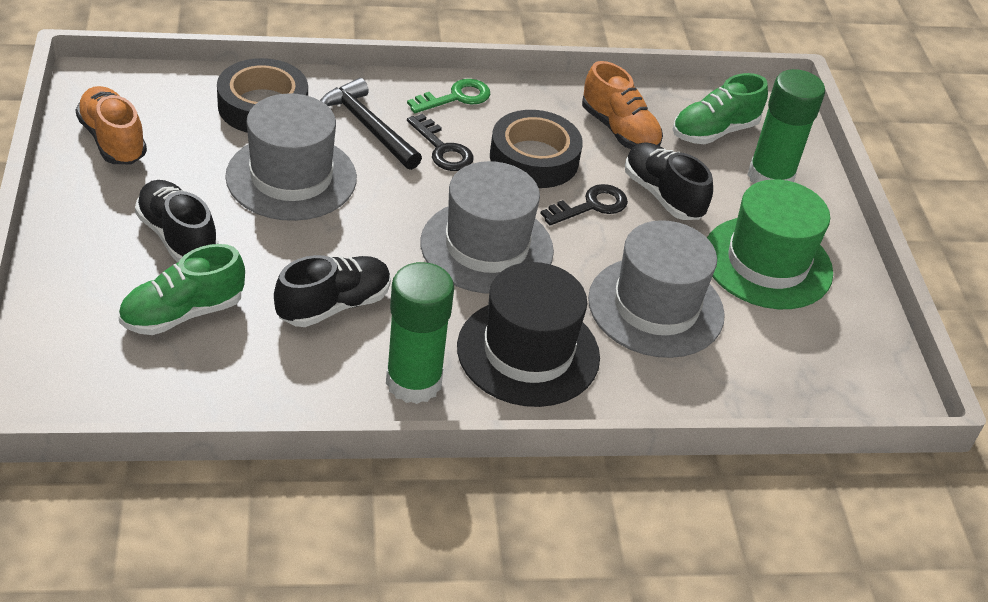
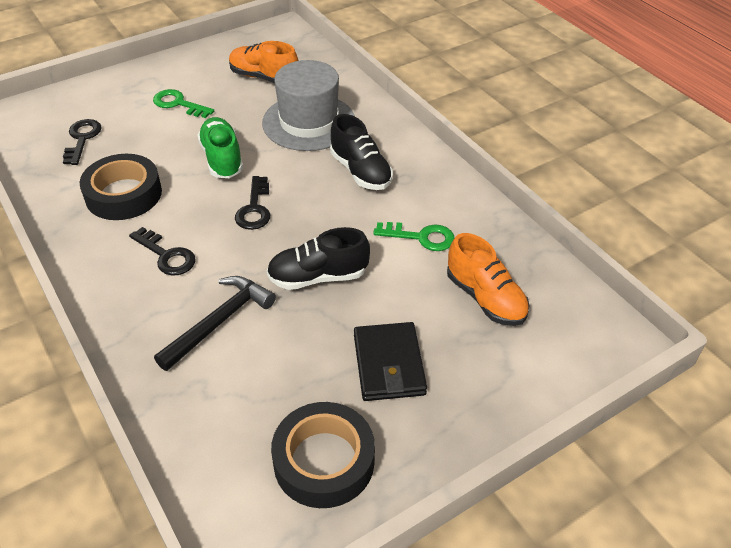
black hat: 1 -> 0
black key: 2 -> 3
black shoe: 3 -> 2
black wallet: 0 -> 1
green glue stick: 2 -> 0
green hat: 1 -> 0
green key: 1 -> 2
green shoe: 2 -> 1
grey hat: 3 -> 1

